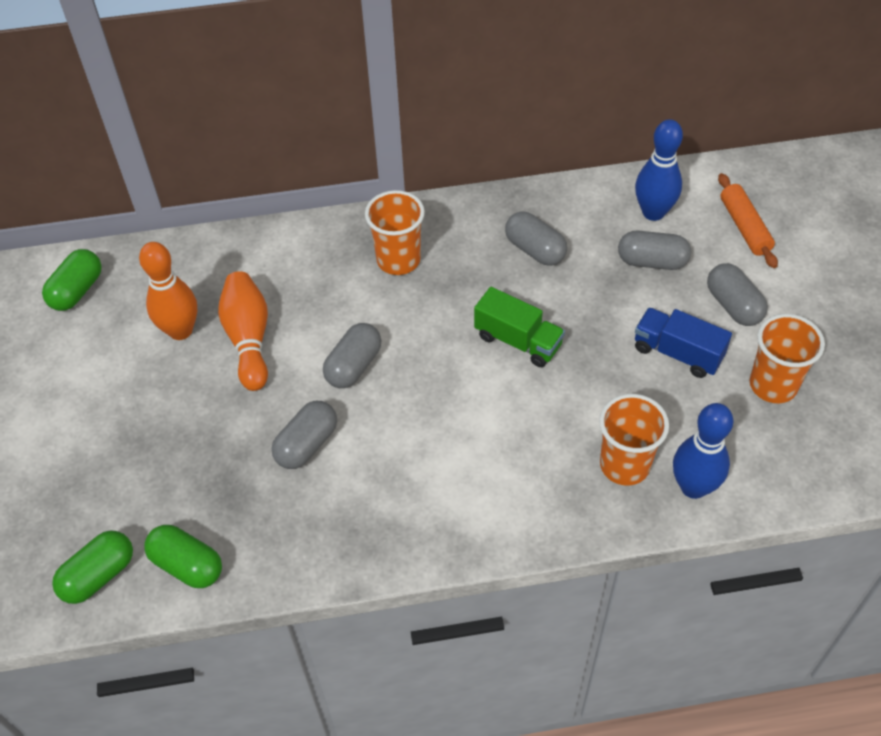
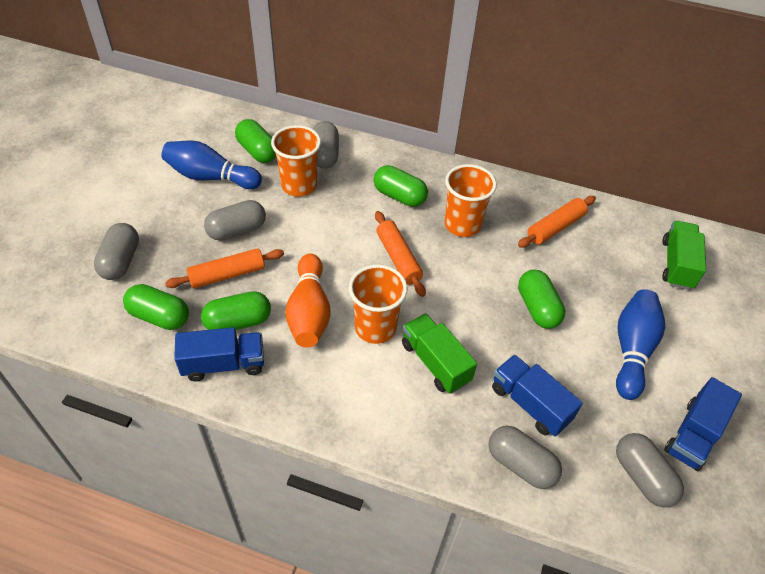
blue truck: 1 -> 3
green capsule: 3 -> 5
green truck: 1 -> 2
orange bowling pin: 2 -> 1
orange rolling pin: 1 -> 3

